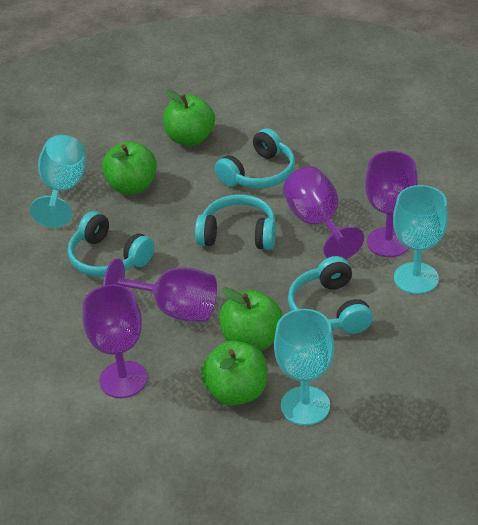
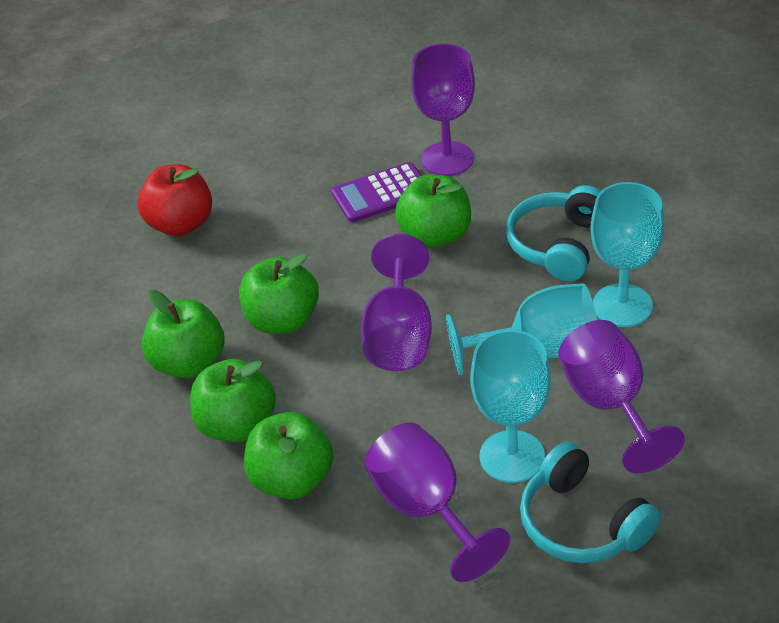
green apple: 4 -> 5
purple calculator: 0 -> 1
red apple: 0 -> 1
turquoise headphones: 4 -> 2

